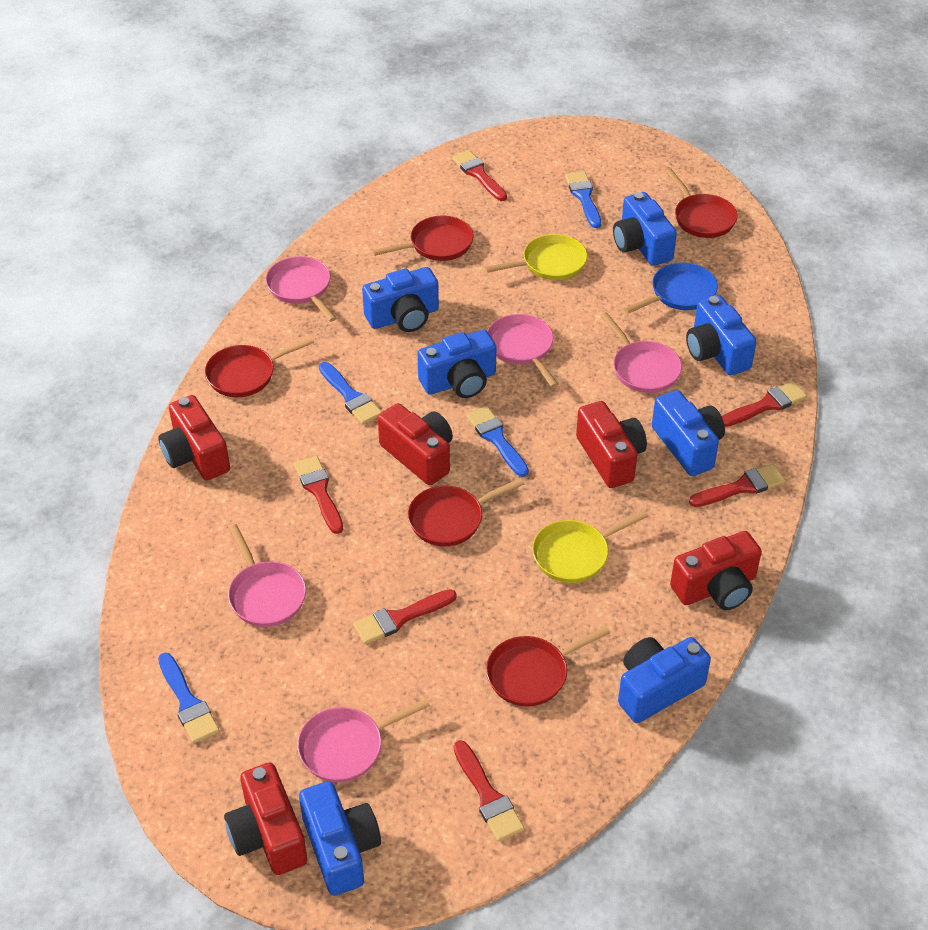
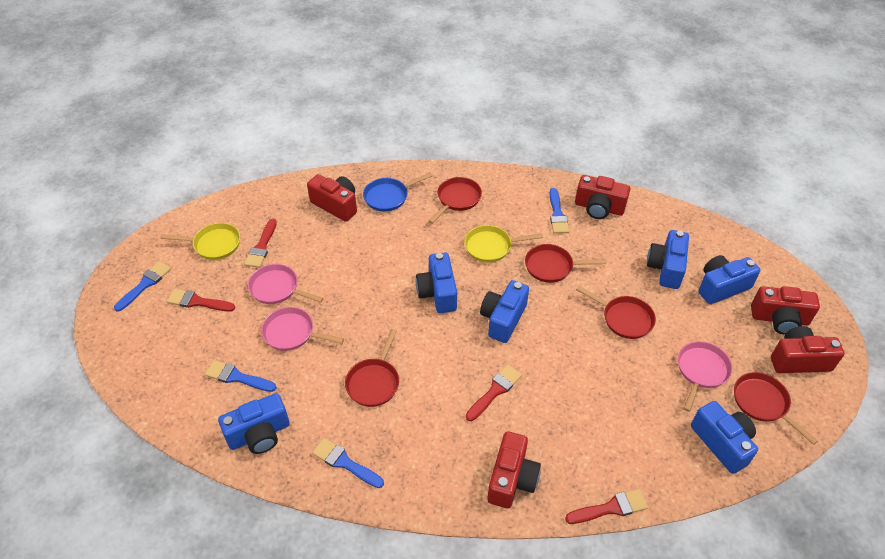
blue camera: 7 -> 6
pink pan: 5 -> 3
red brush: 6 -> 4

